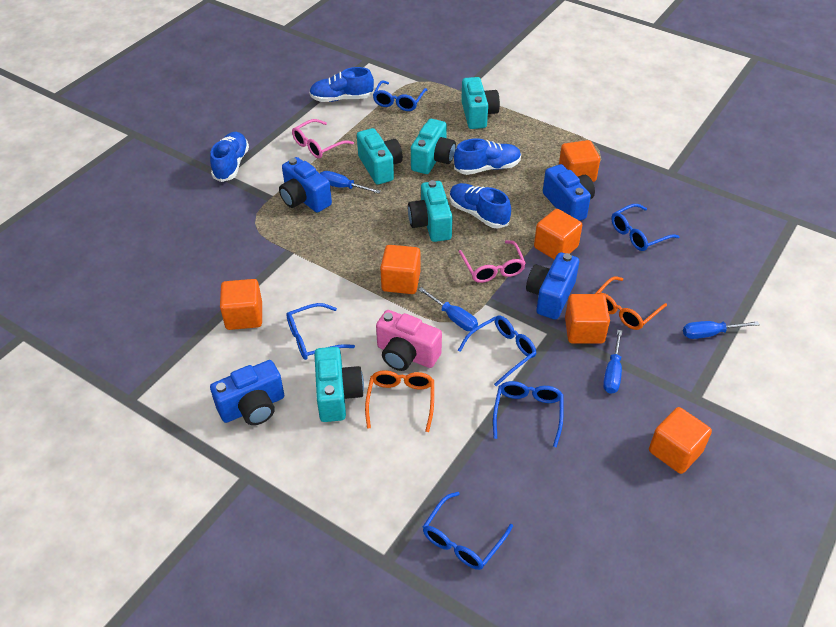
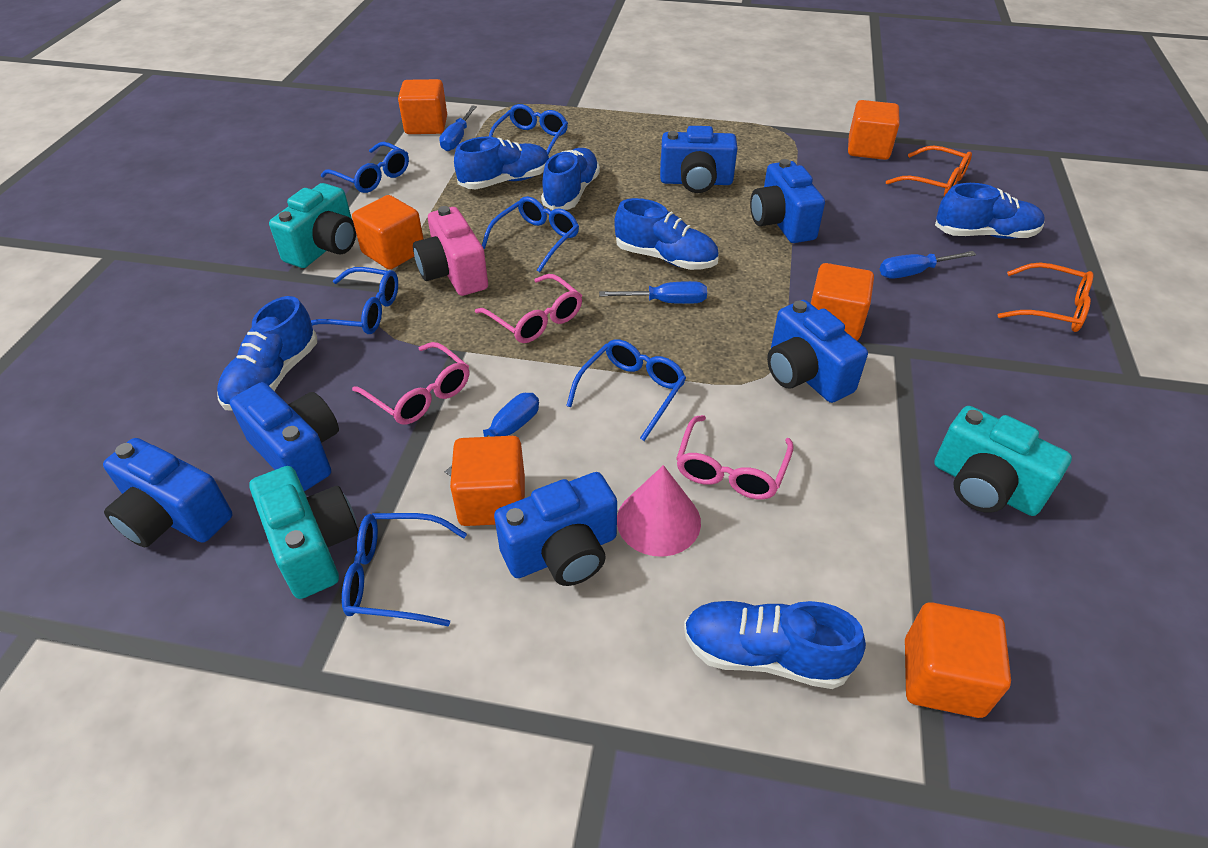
blue camera: 4 -> 6
blue shoe: 4 -> 6
pink cone: 0 -> 1
pink glasses: 2 -> 3
turquoise camera: 5 -> 3

